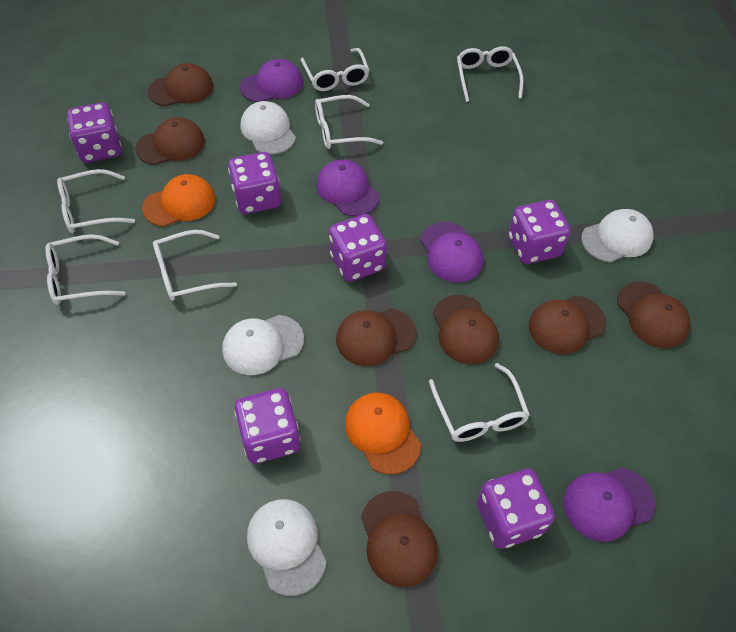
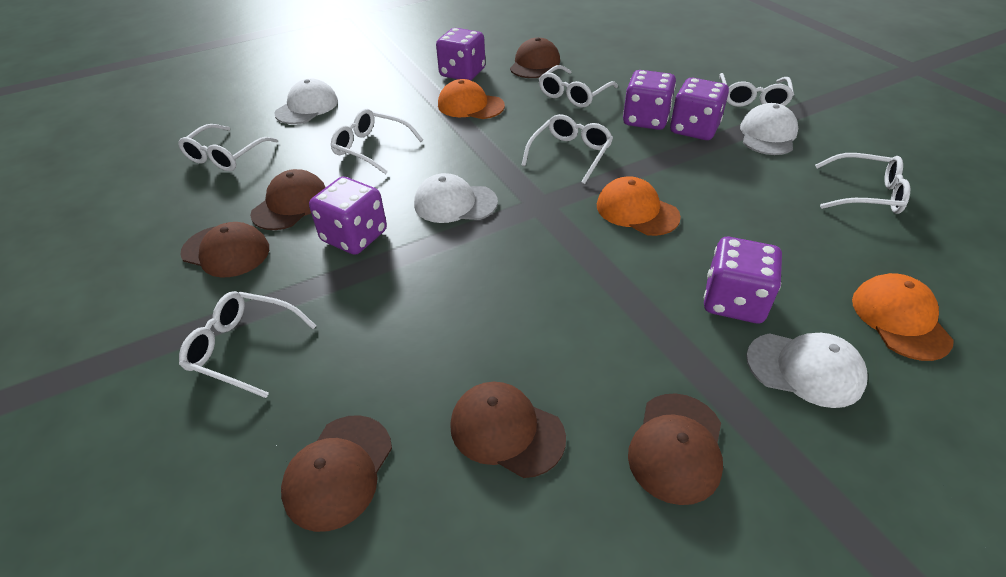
brown cap: 7 -> 6
orange cap: 2 -> 3
purple cap: 4 -> 0
purple dice: 6 -> 5

